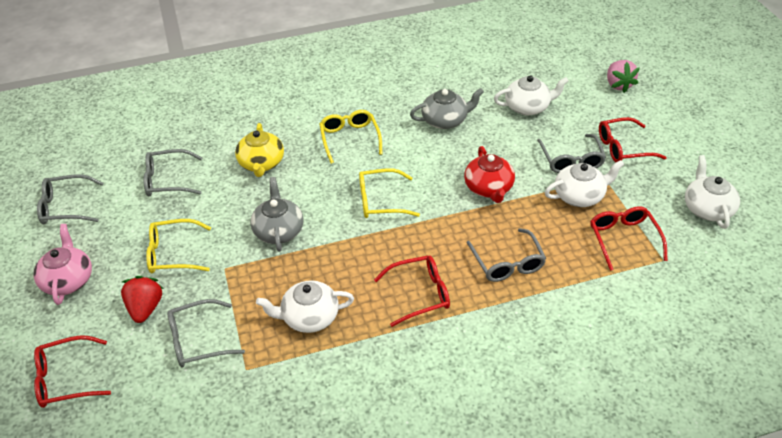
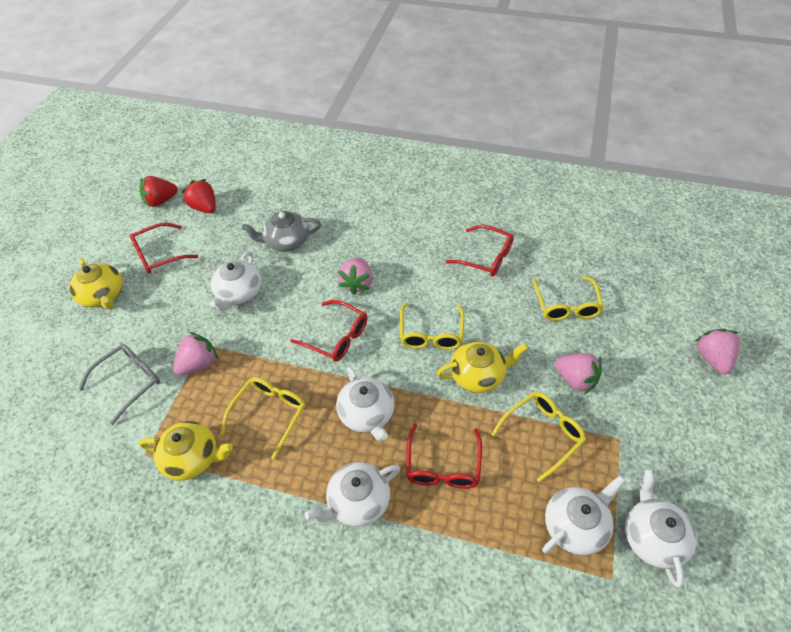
grey glasses: 5 -> 1
grey teapot: 2 -> 1
pink strawberry: 1 -> 4
pink teapot: 1 -> 0
red strawberry: 1 -> 2
red teapot: 1 -> 0
white teapot: 4 -> 5
yellow glasses: 3 -> 4
yellow teapot: 1 -> 3

